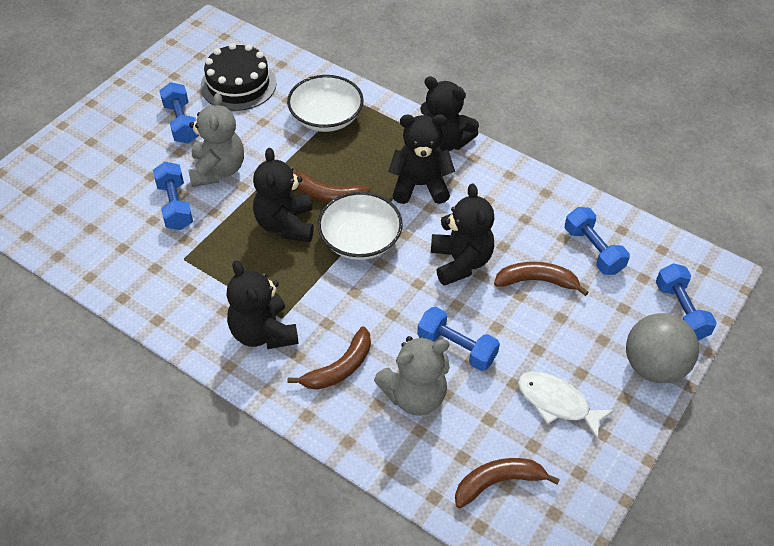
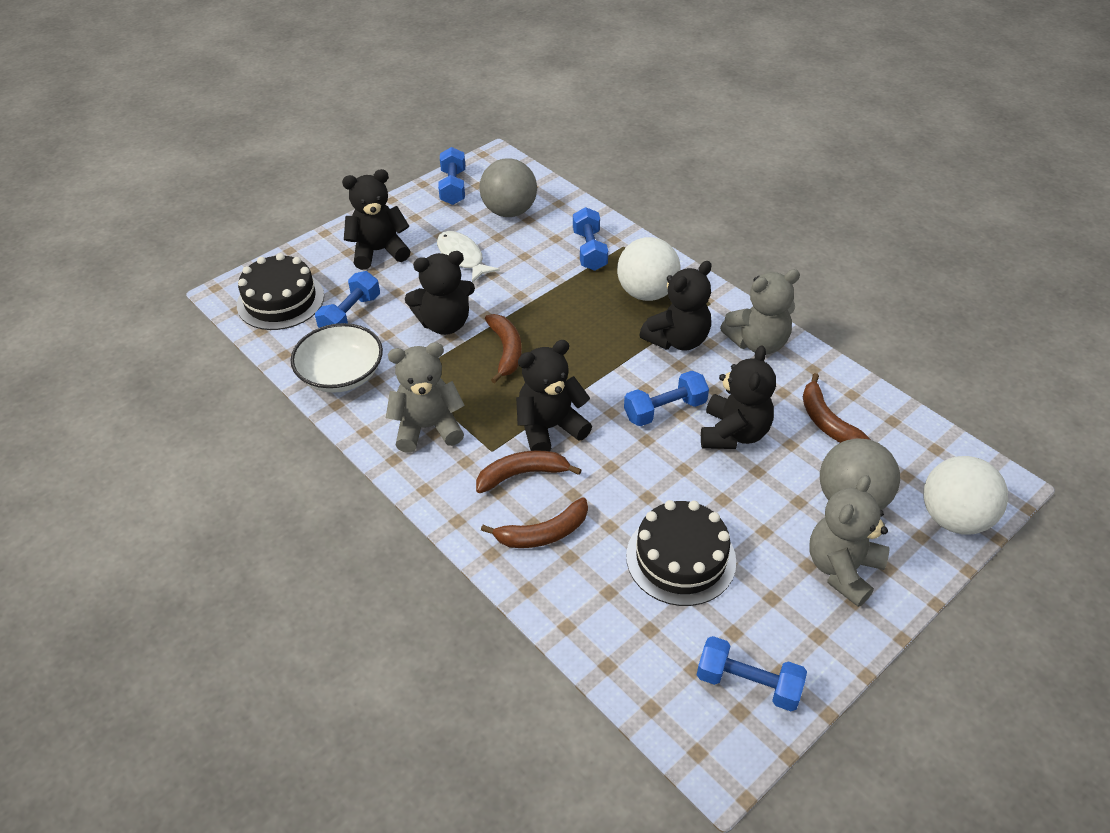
black cake: 1 -> 2
grey ball: 1 -> 2
grey teddy bear: 2 -> 3
white ball: 0 -> 2
white bowl: 2 -> 1

